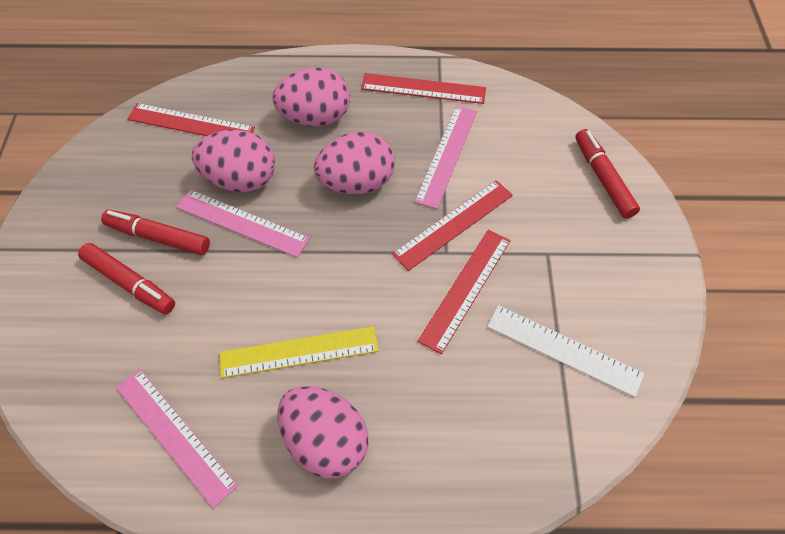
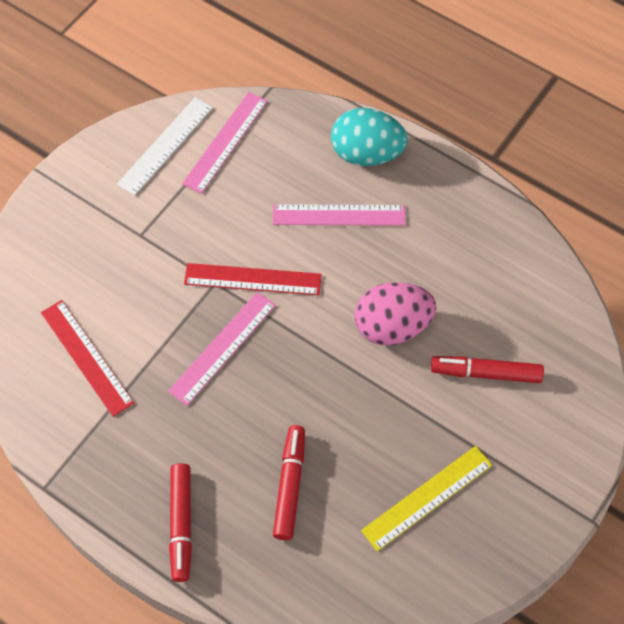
pink egg: 4 -> 1
red ruler: 4 -> 2
turquoise egg: 0 -> 1

